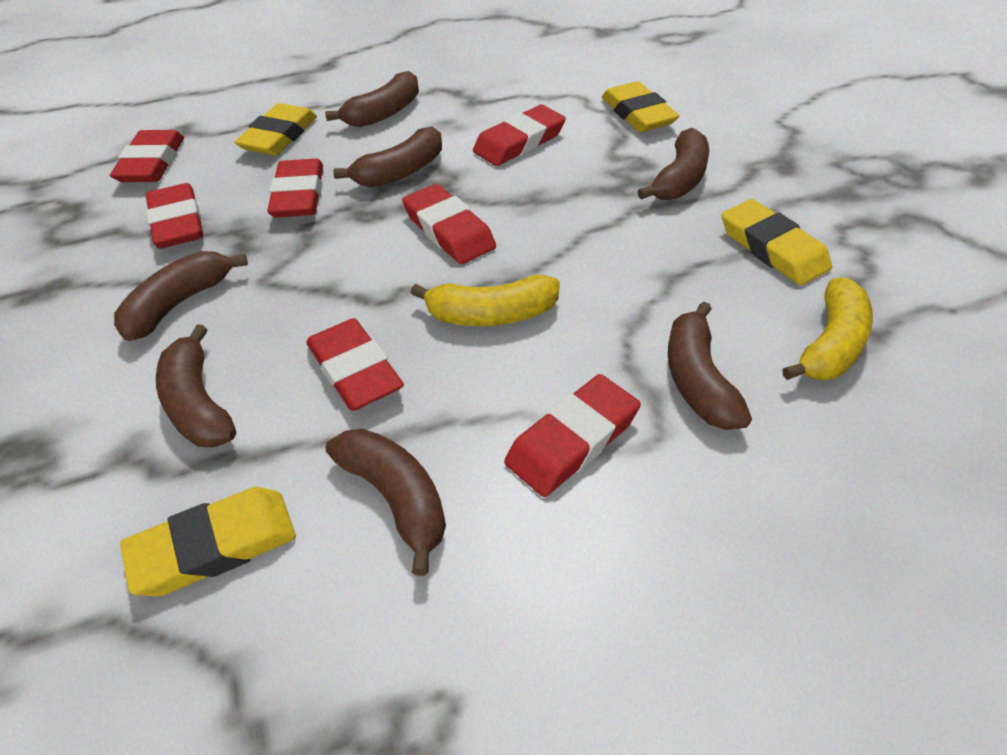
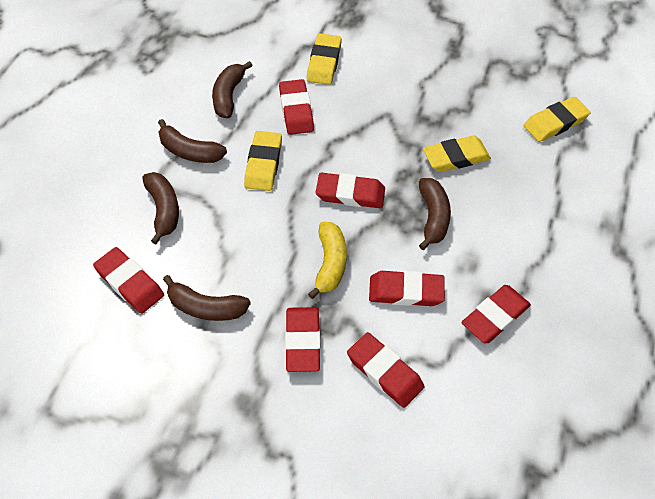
brown banana: 7 -> 5
yellow banana: 2 -> 1

